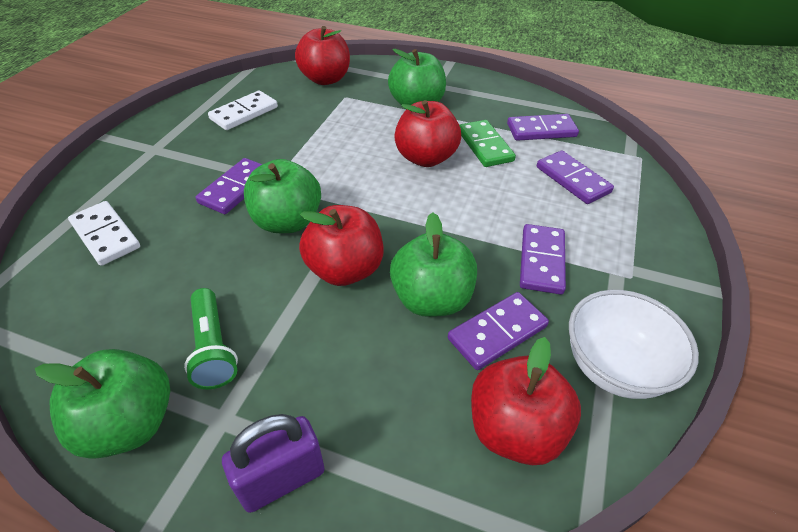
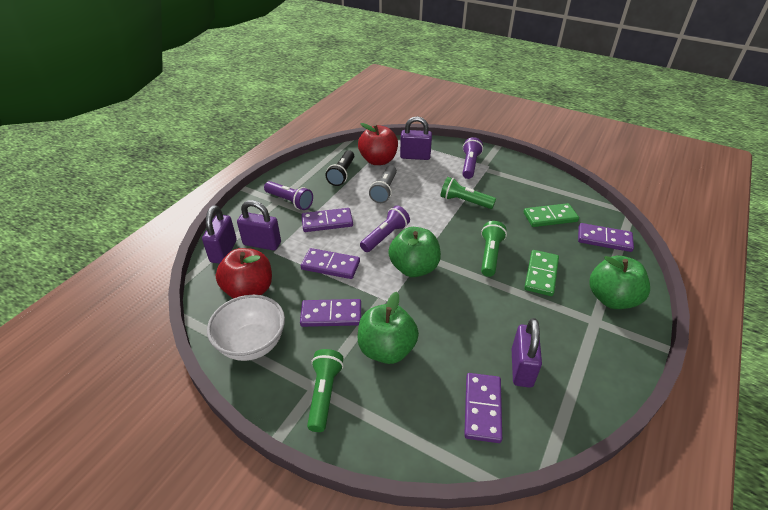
black flashlight: 0 -> 1
green apple: 4 -> 3
green domino: 1 -> 2
green flashlight: 1 -> 3
grey flashlight: 0 -> 1
purple flashlight: 0 -> 3
purple padlock: 1 -> 4
red apple: 4 -> 2
white domino: 2 -> 0

